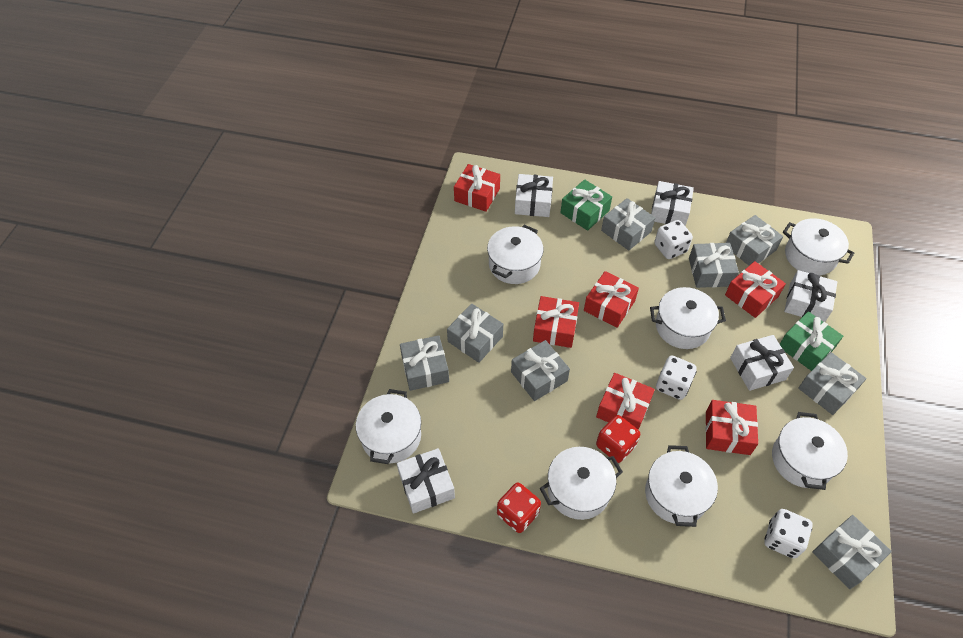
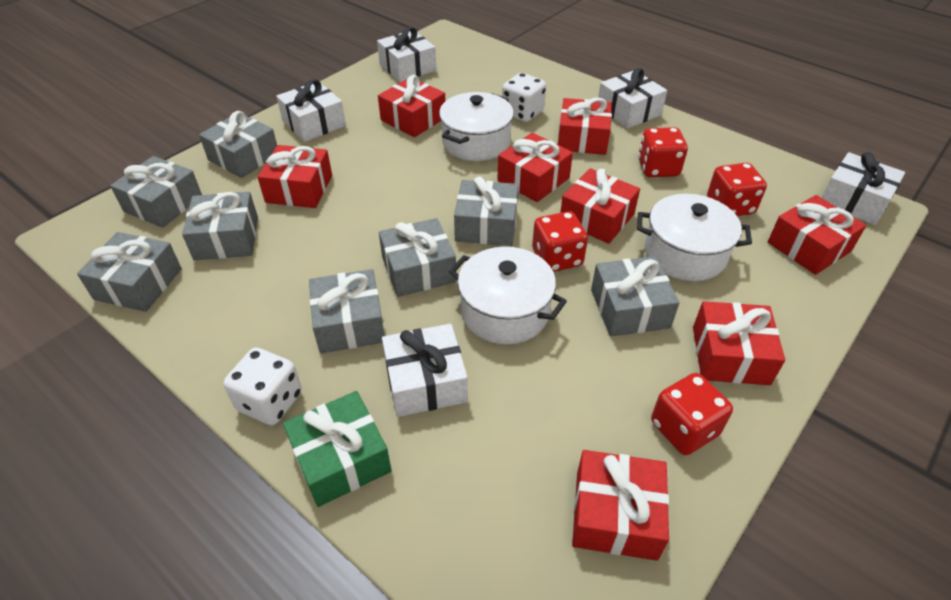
green gift: 2 -> 1
red dice: 2 -> 4
red gift: 6 -> 8
white dice: 3 -> 2
white pot: 7 -> 3

